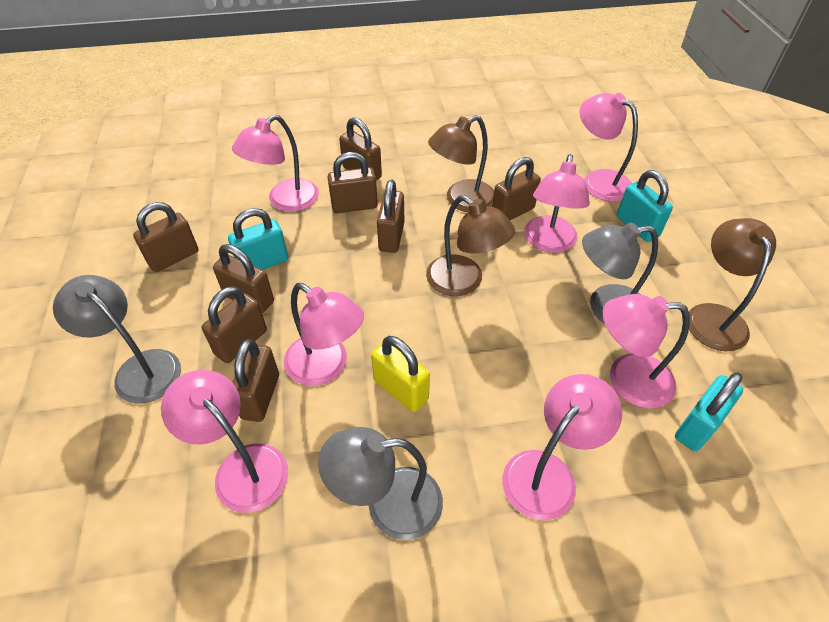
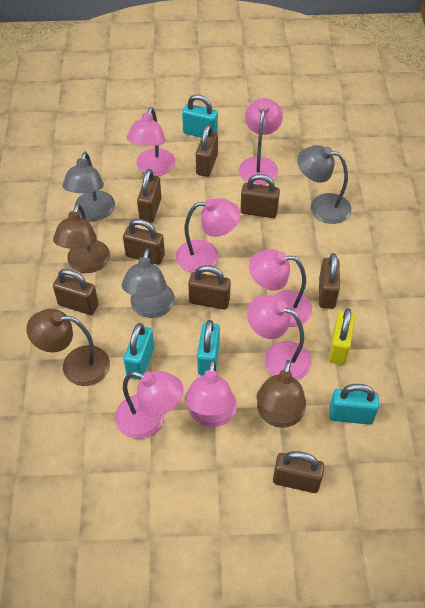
turquoise padlock: 3 -> 4

